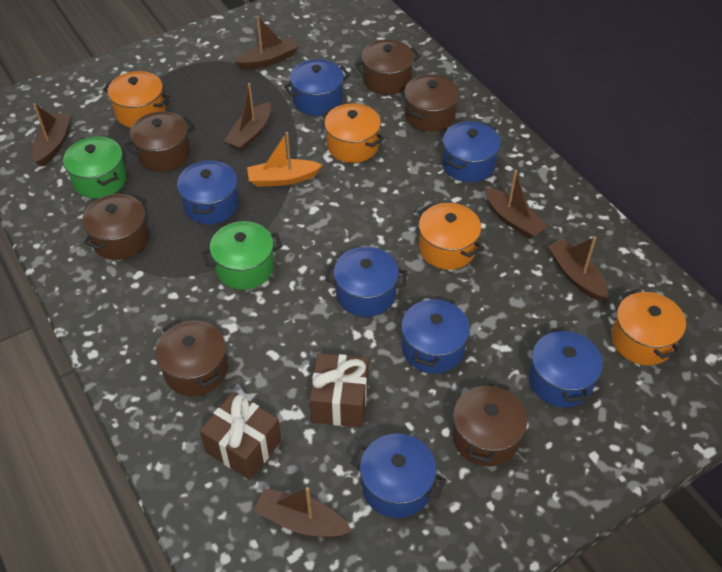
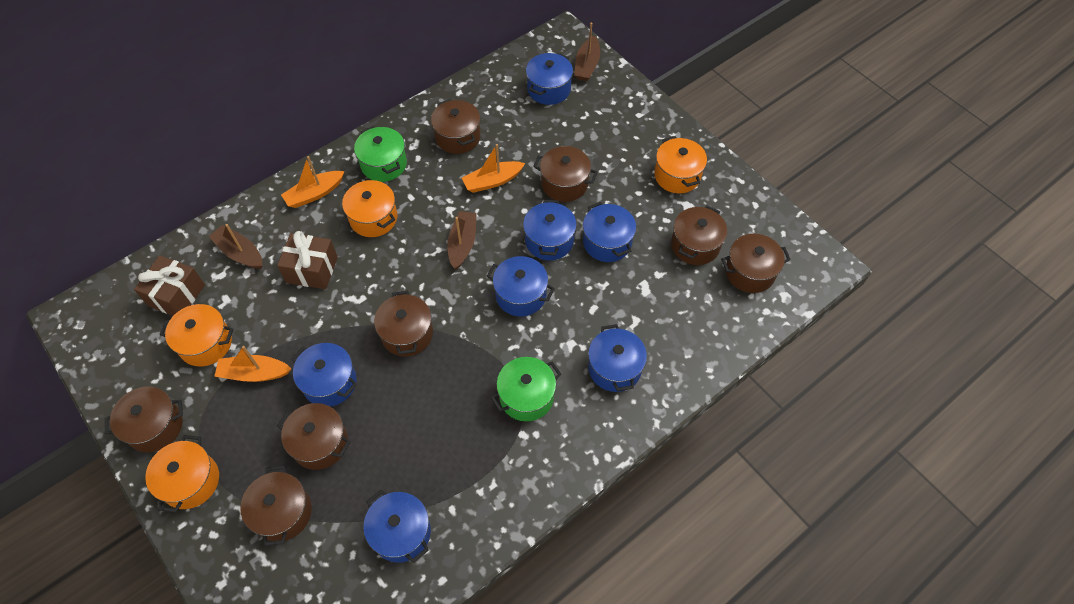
brown boat: 6 -> 3
brown pot: 6 -> 8
orange boat: 1 -> 3

